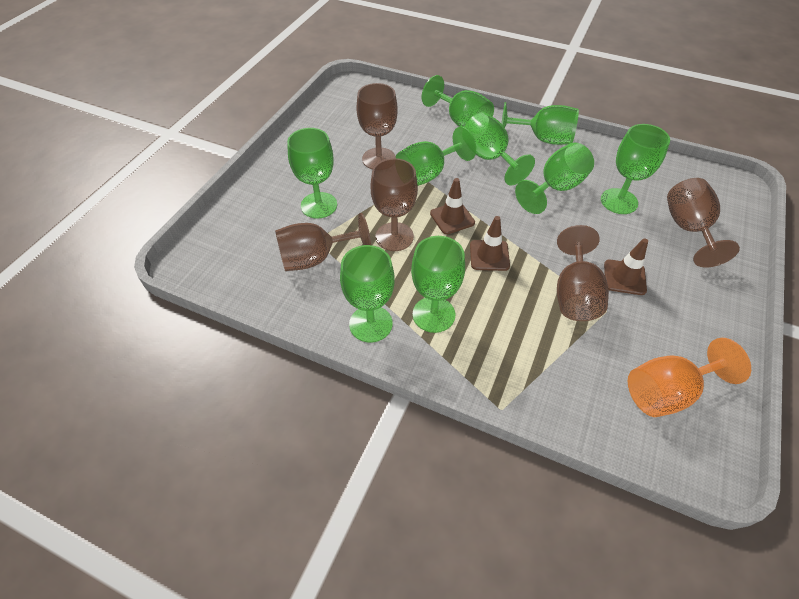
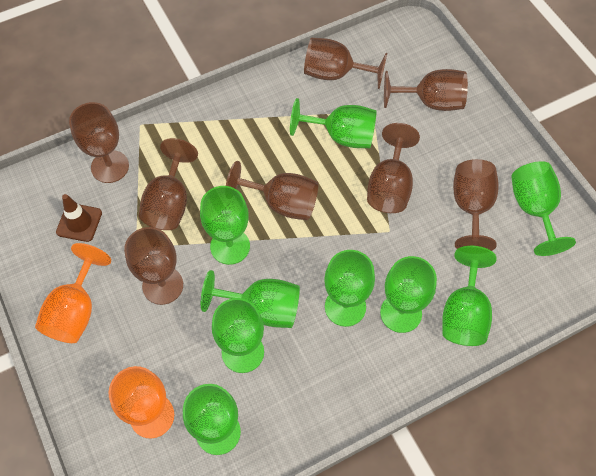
brown goblet: 5 -> 8
brown traffic cone: 3 -> 1
orange goblet: 1 -> 2

